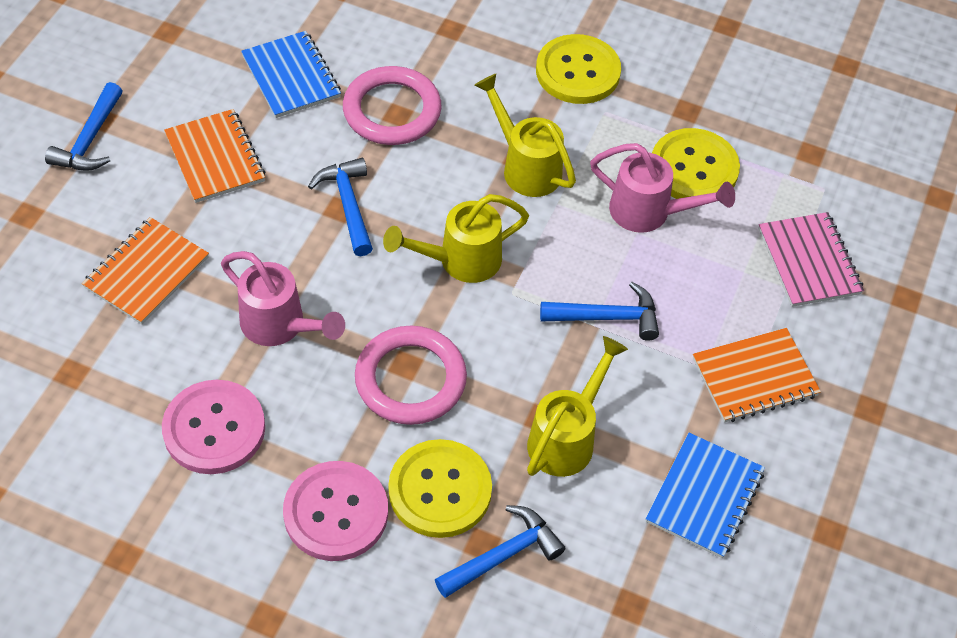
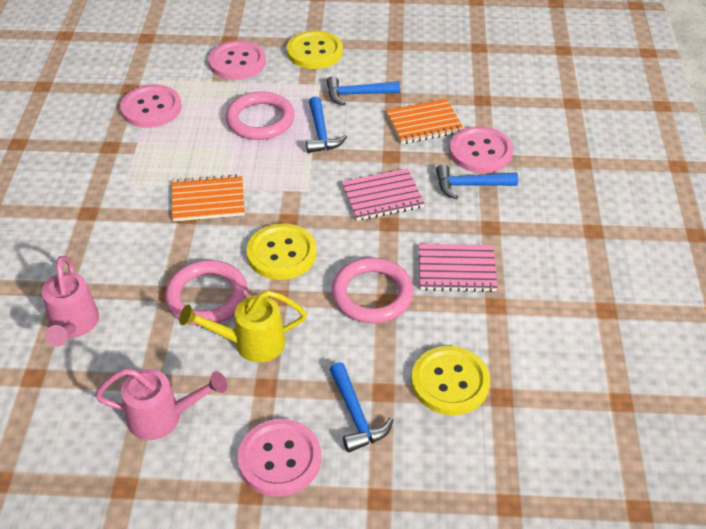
blue notebook: 2 -> 0
orange notebook: 3 -> 2
pink button: 2 -> 4
pink notebook: 1 -> 2
pink ring: 2 -> 3
yellow watering can: 3 -> 1

